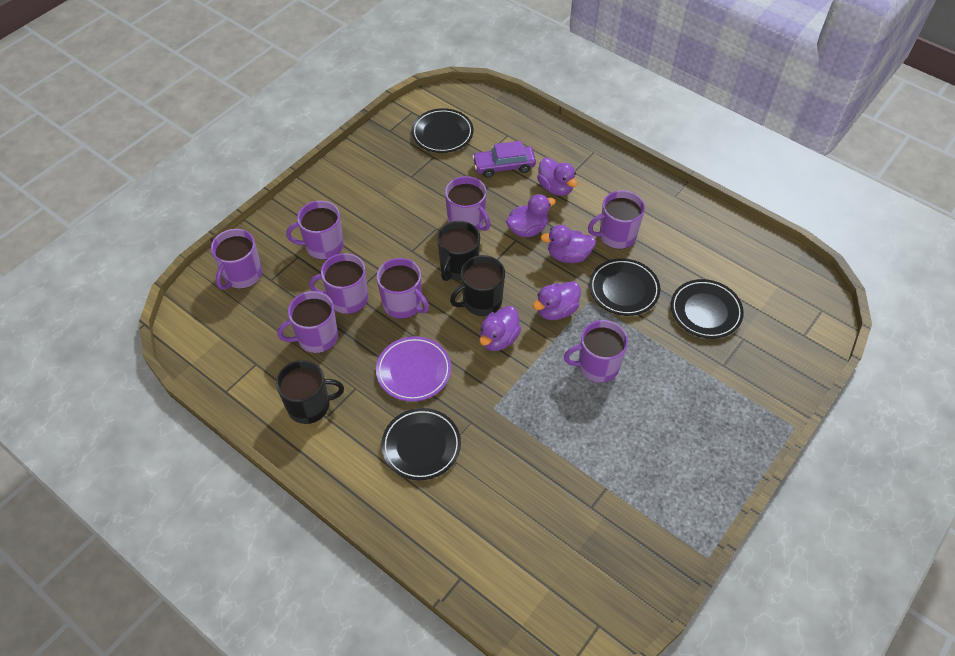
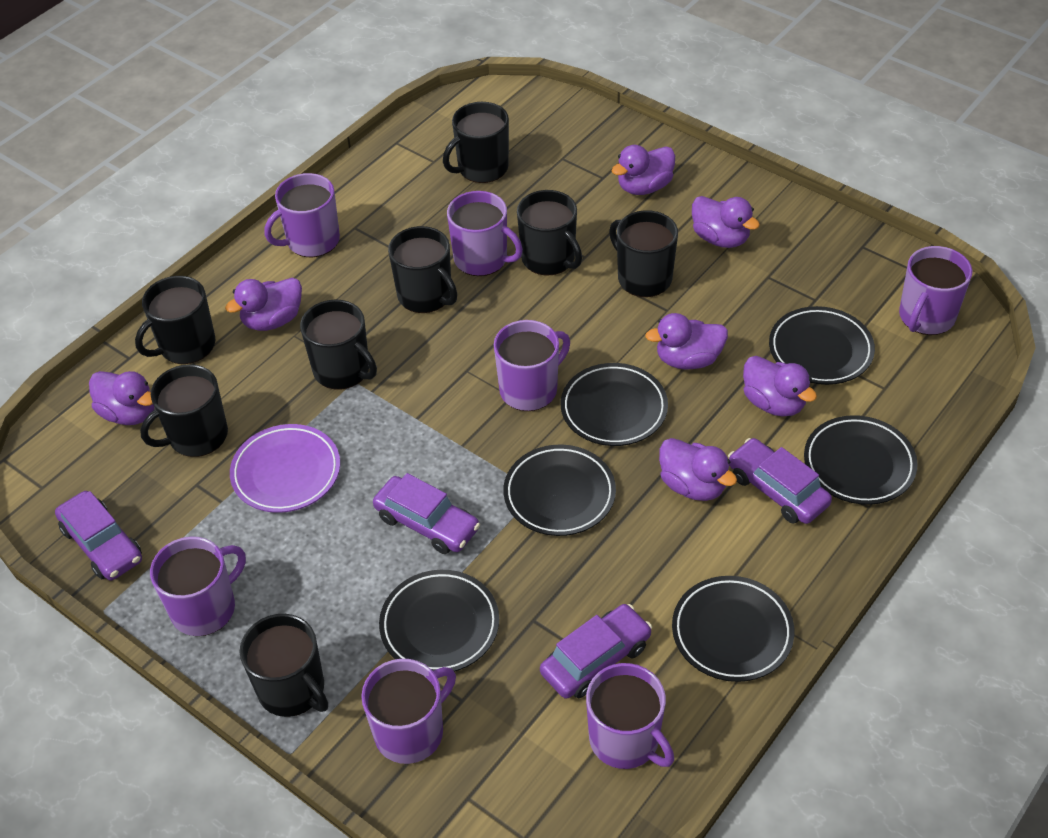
black mug: 3 -> 8
black plate: 4 -> 6
purple car: 1 -> 4
purple duck: 5 -> 7
purple mug: 8 -> 7

